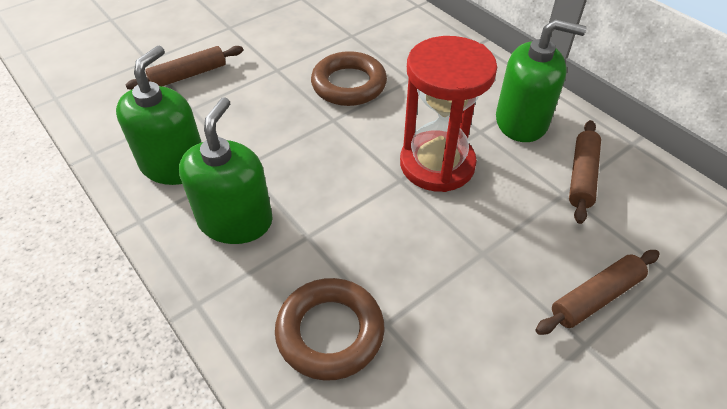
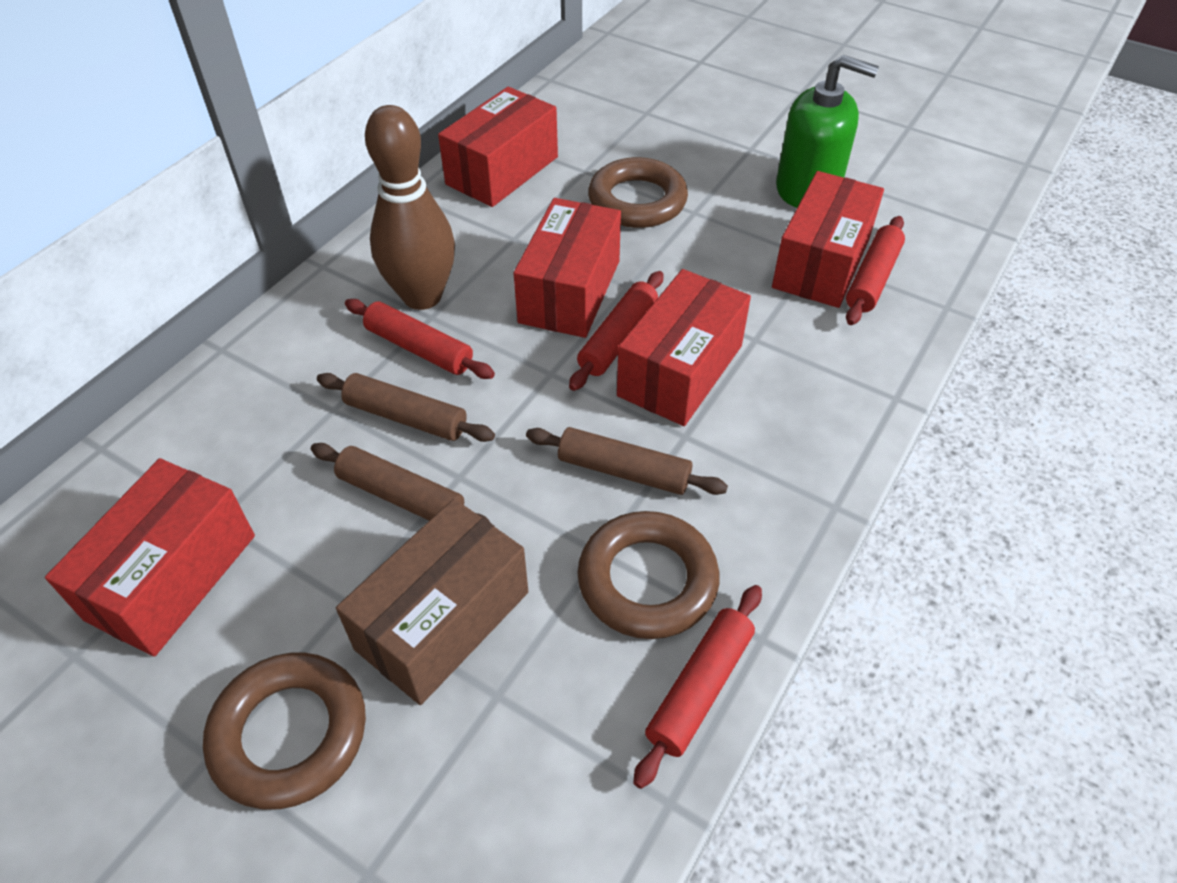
brown bowling pin: 0 -> 1
brown box: 0 -> 1
brown ring: 2 -> 3
green soap dispenser: 3 -> 1
red box: 0 -> 5
red hourglass: 1 -> 0
red rolling pin: 0 -> 4

